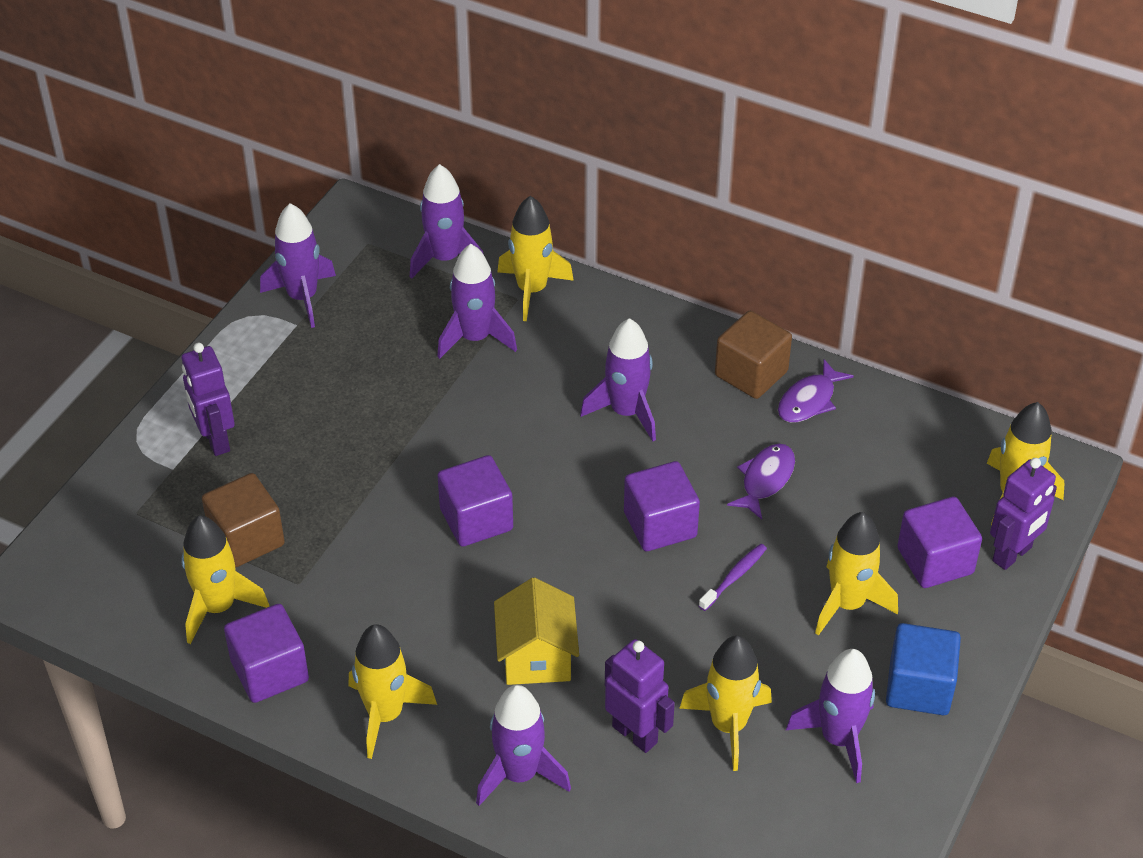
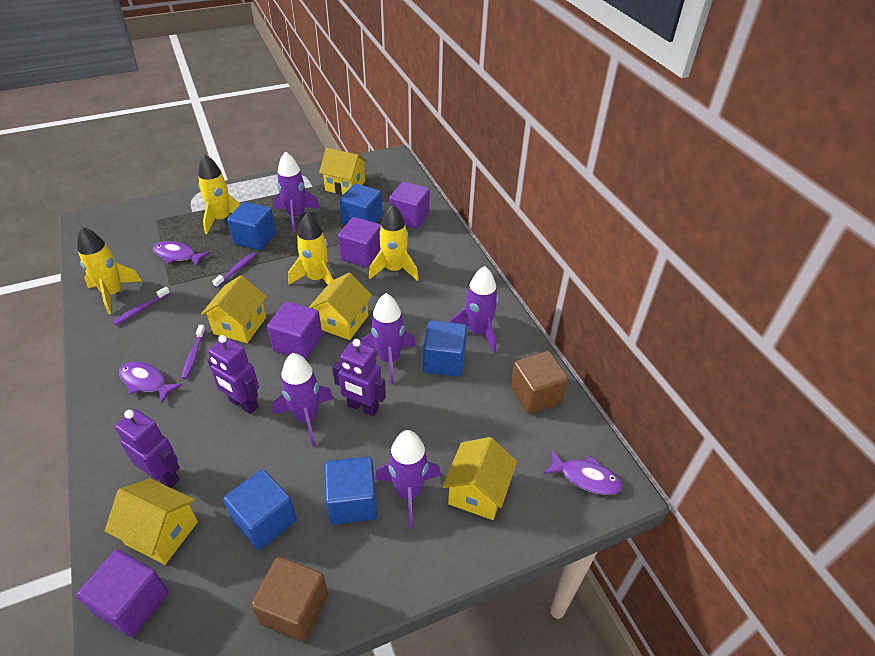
blue cube: 1 -> 5
purple fish: 2 -> 3
purple rocket: 6 -> 5
purple toothbrush: 1 -> 3
yellow house: 1 -> 5
yellow rocket: 6 -> 4

